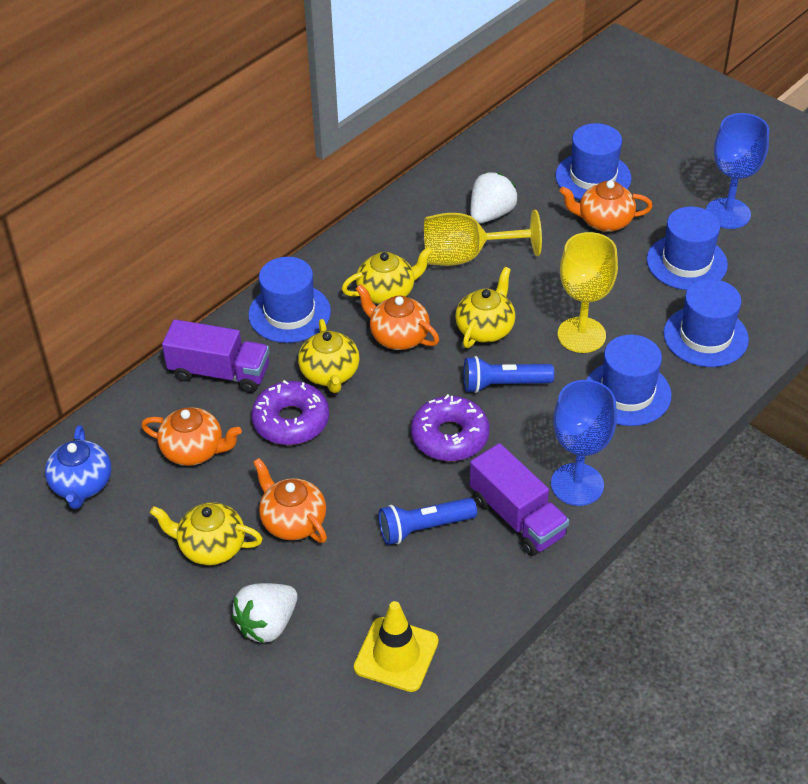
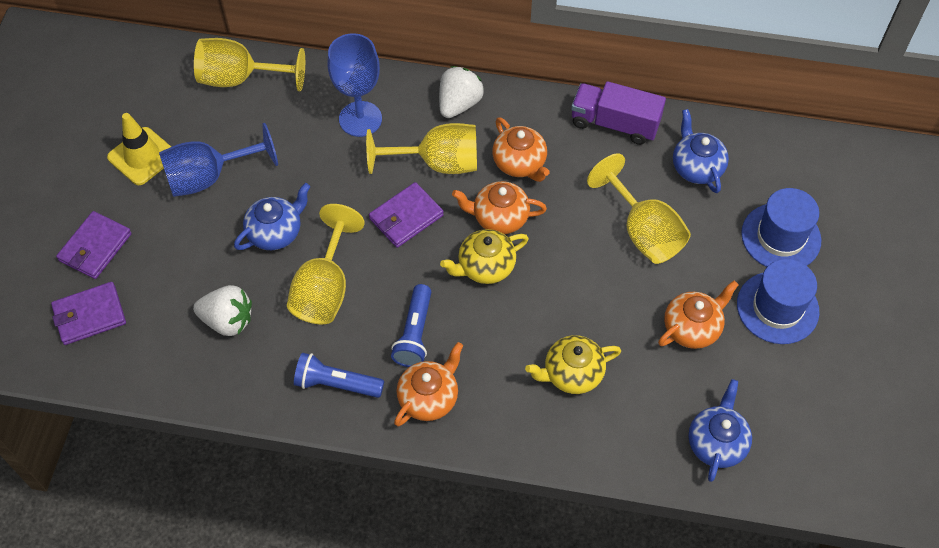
blue hat: 5 -> 2
blue teapot: 1 -> 3
purple donut: 2 -> 0
purple truck: 2 -> 1
purple wallet: 0 -> 3
yellow goblet: 2 -> 4
yellow teapot: 4 -> 2

